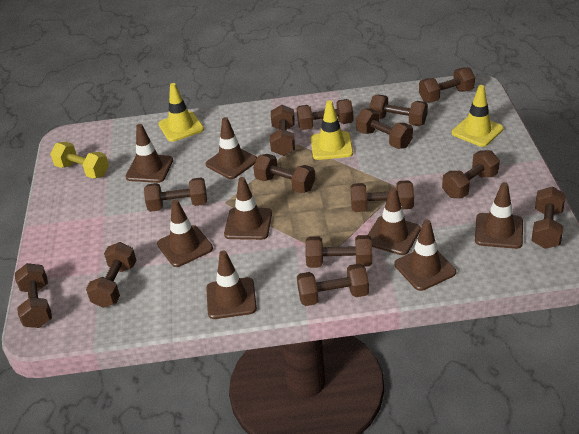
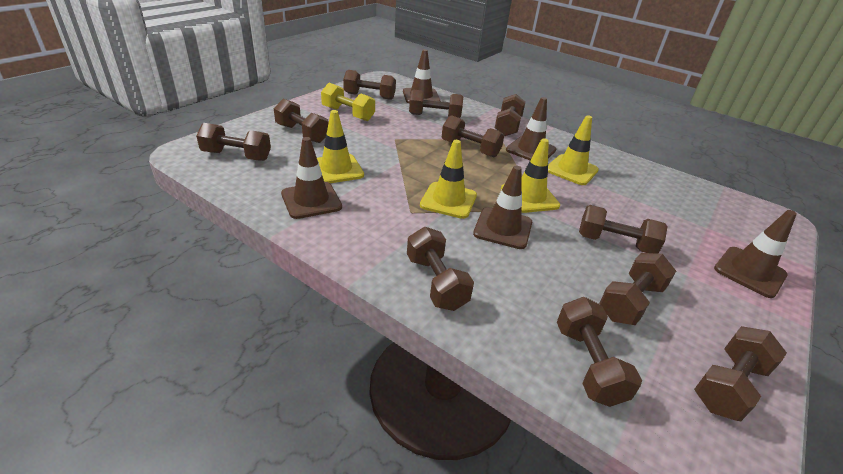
brown dumbbell: 14 -> 11
brown traffic cone: 8 -> 5
yellow traffic cone: 3 -> 4

